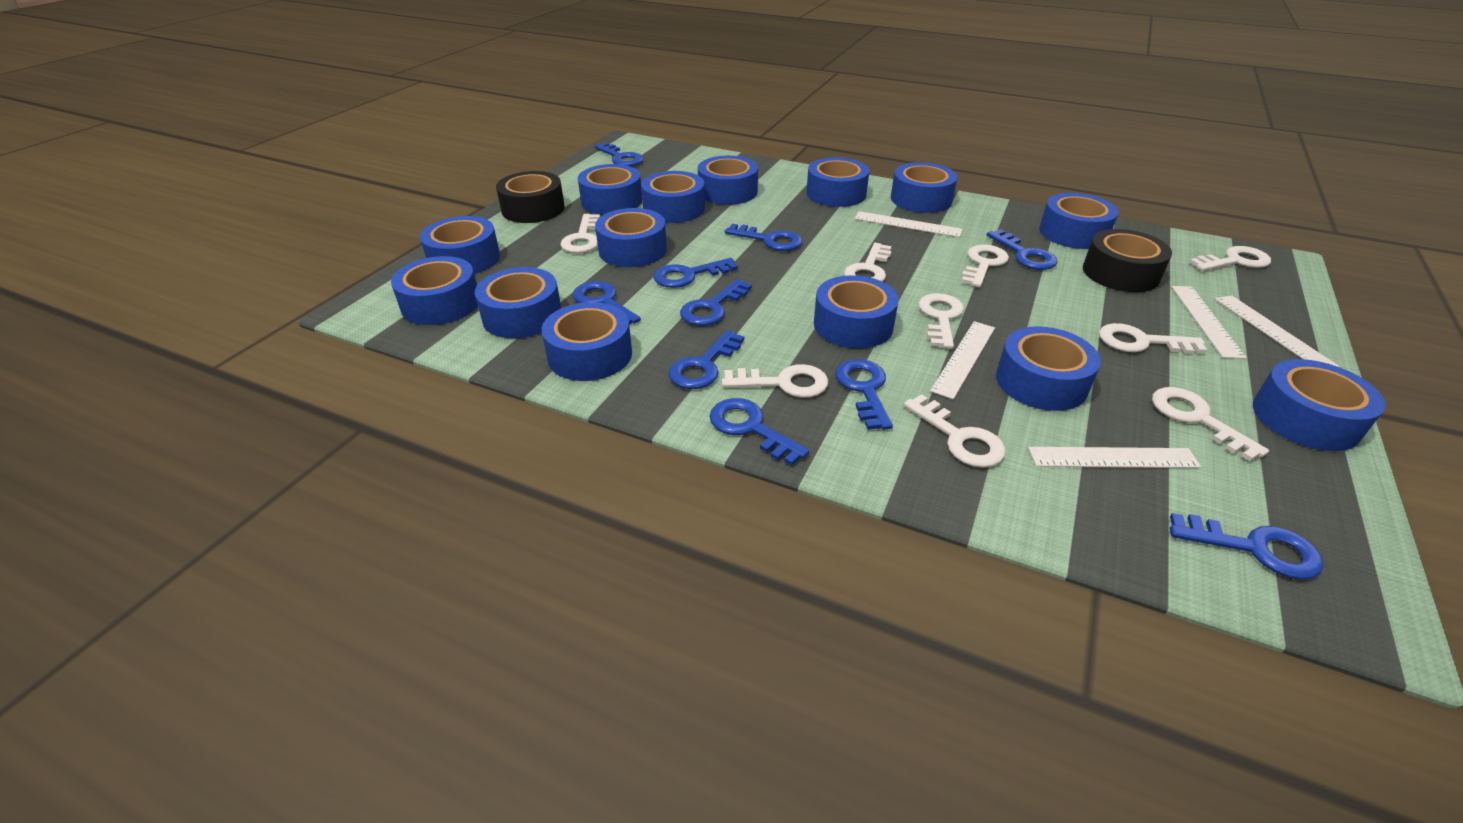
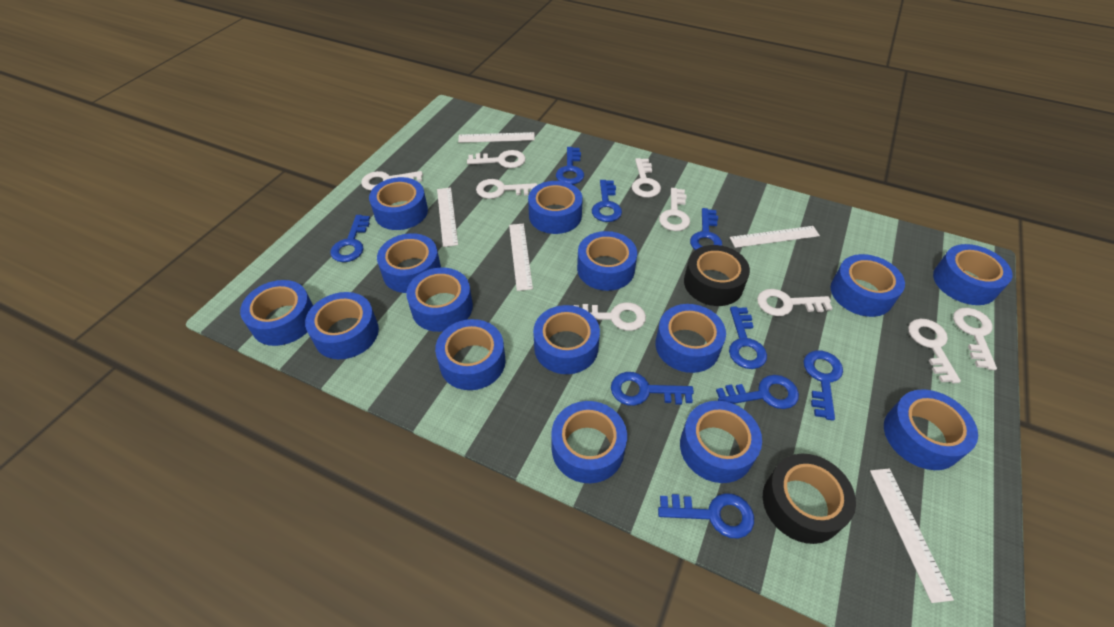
blue key: 10 -> 9
blue tape: 14 -> 15

